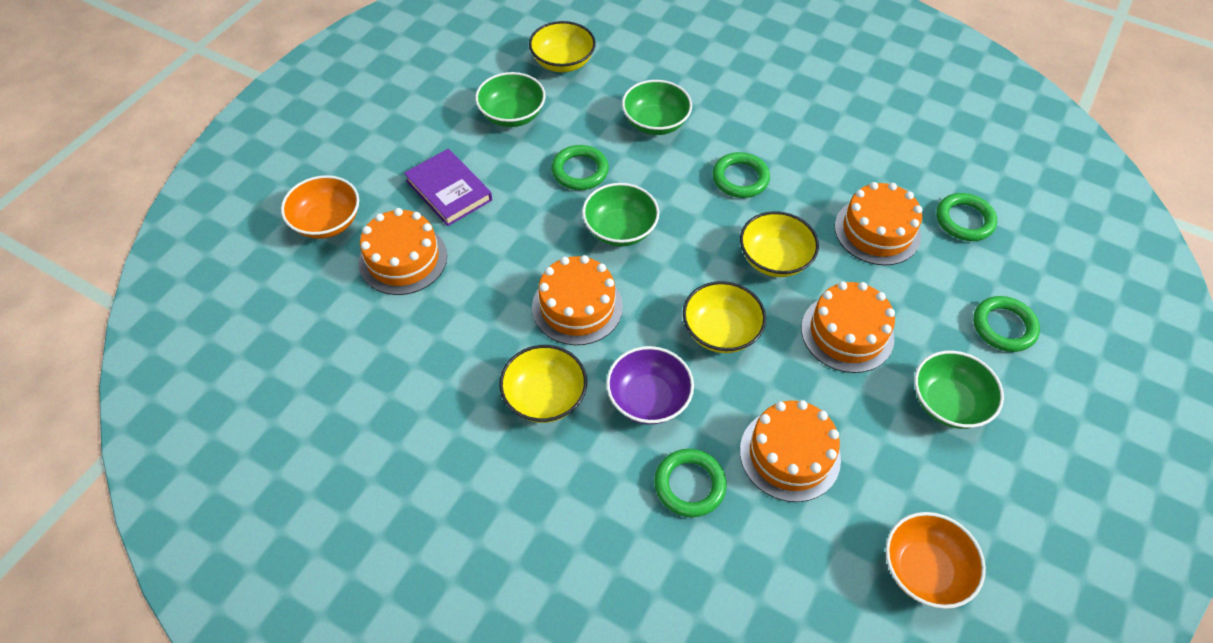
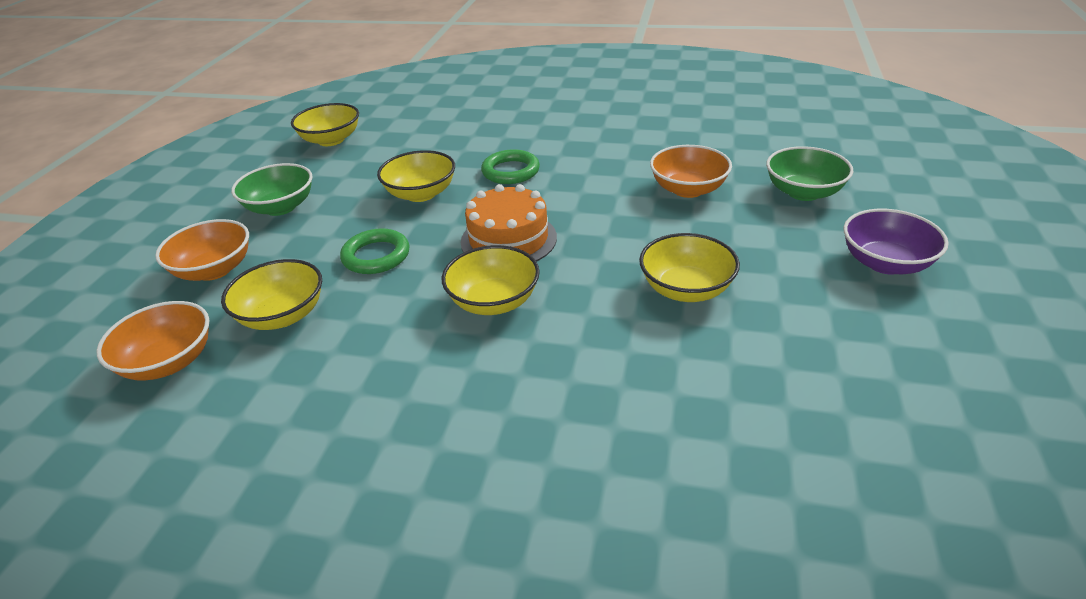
green bowl: 4 -> 2
green ring: 5 -> 2
orange bowl: 2 -> 3
orange cake: 5 -> 1
purple book: 1 -> 0
yellow bowl: 4 -> 5

